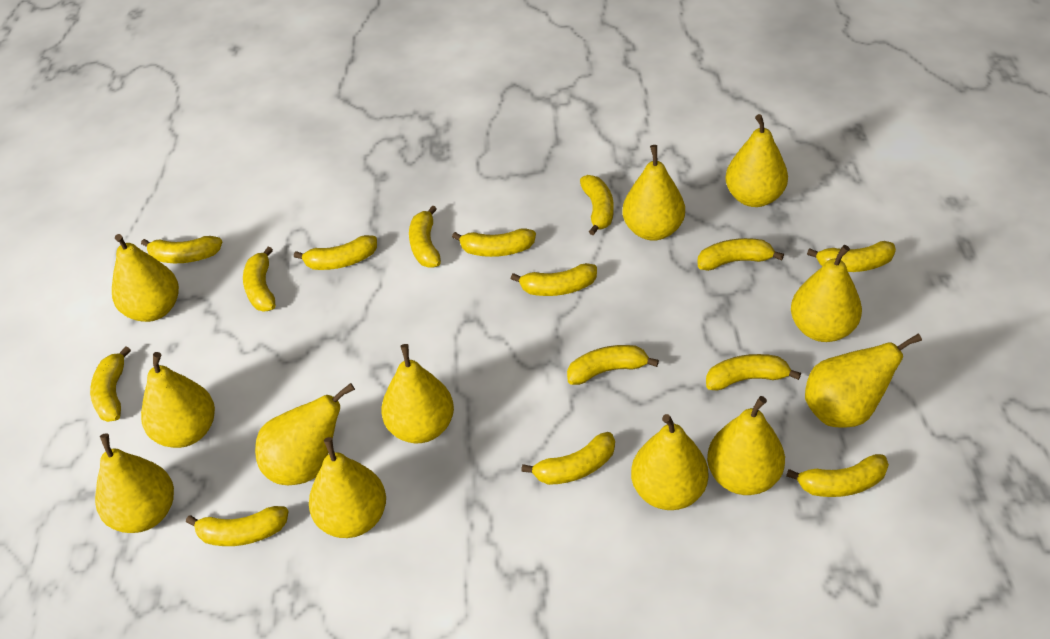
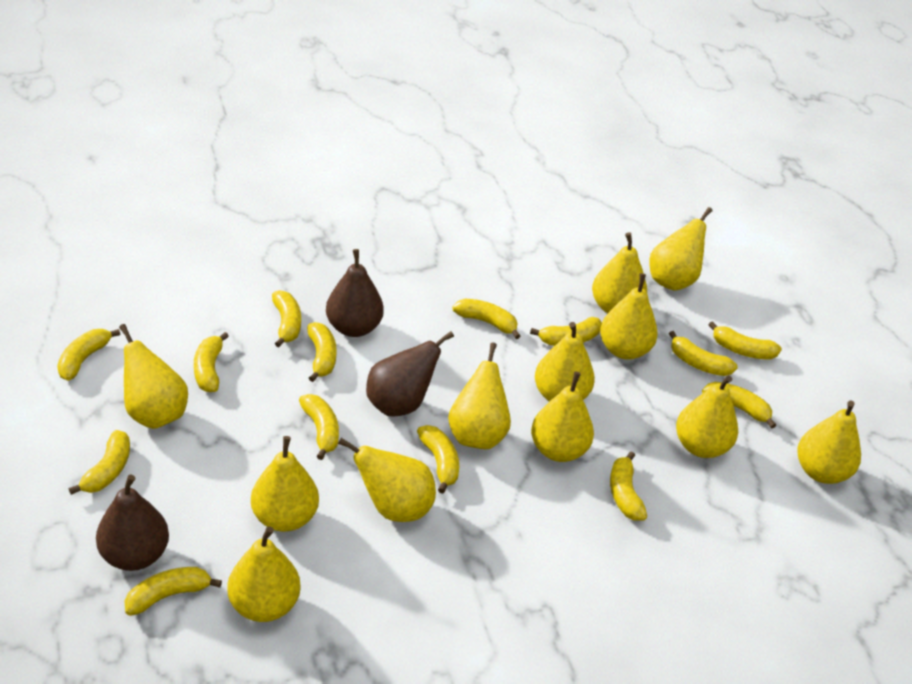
brown pear: 0 -> 3
yellow banana: 15 -> 14

